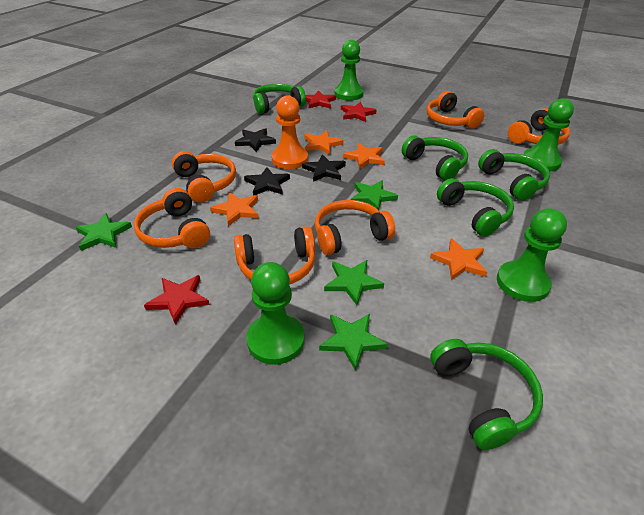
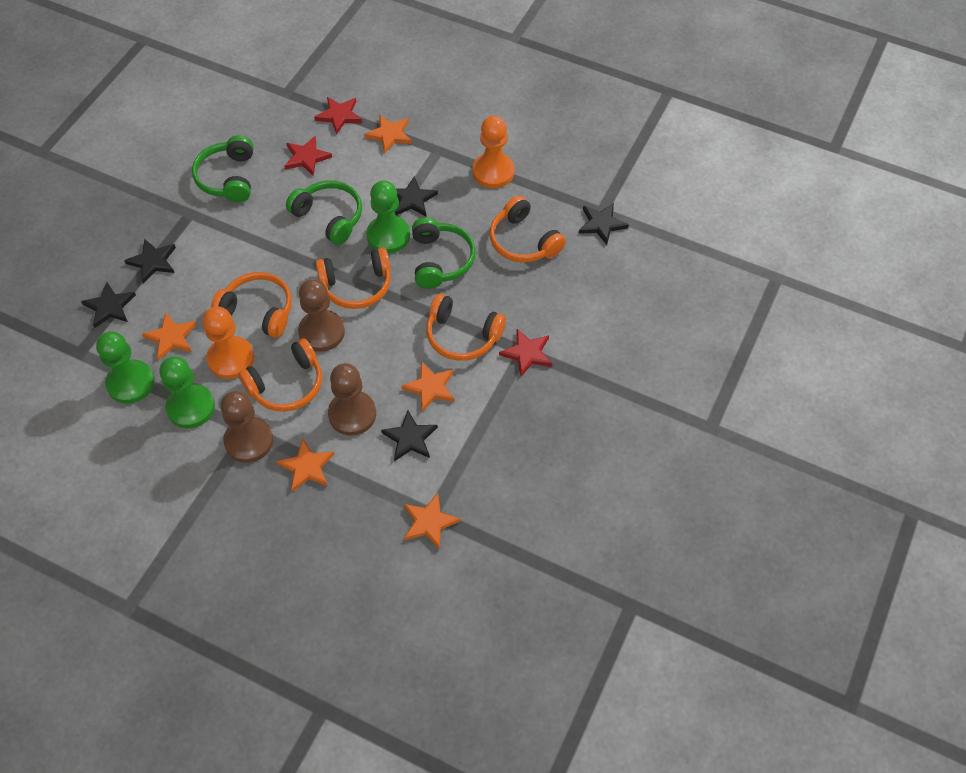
black star: 3 -> 5
brown pawn: 0 -> 3
green headphones: 5 -> 3
green pawn: 4 -> 3
green star: 4 -> 0
orange headphones: 6 -> 5
orange pawn: 1 -> 2
orange star: 4 -> 5

